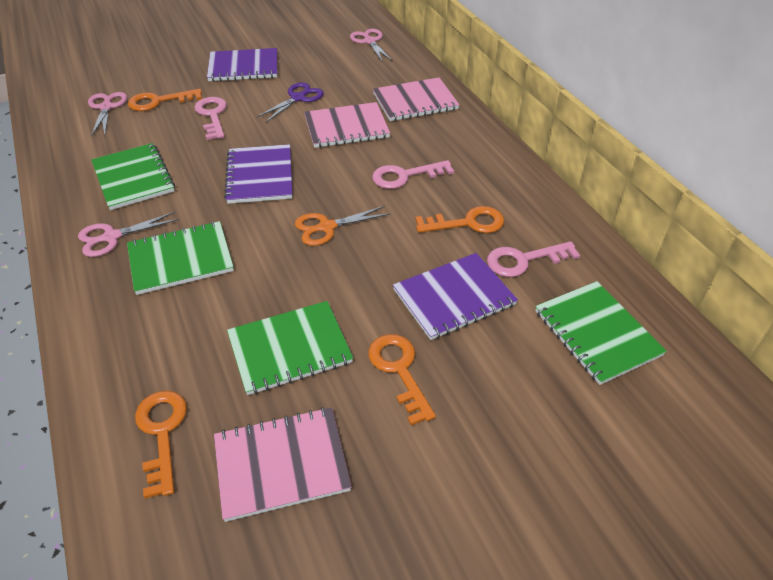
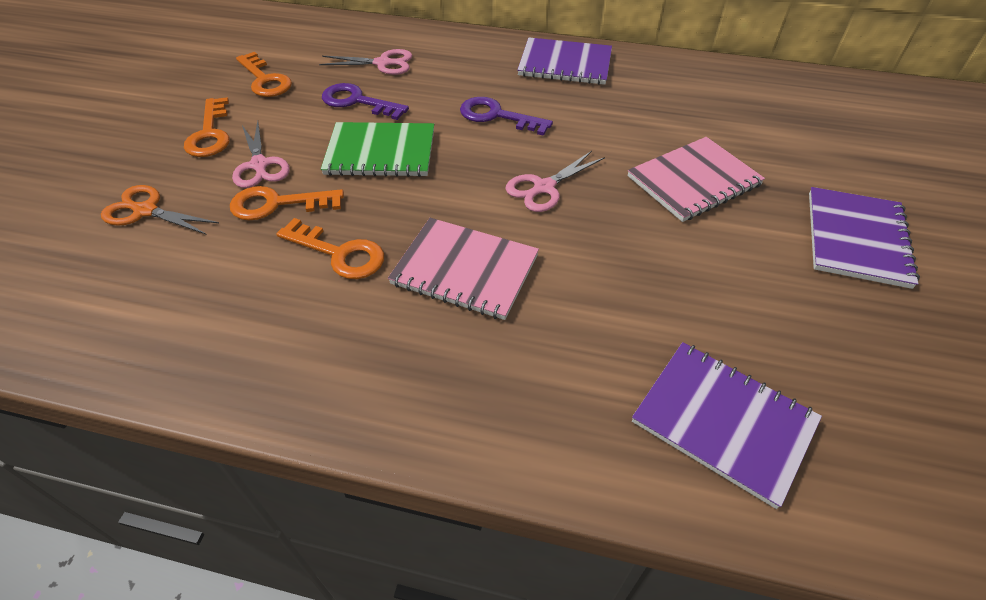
green notebook: 4 -> 1
pink key: 3 -> 0
pink notebook: 3 -> 2
purple key: 0 -> 2
purple scissors: 1 -> 0

